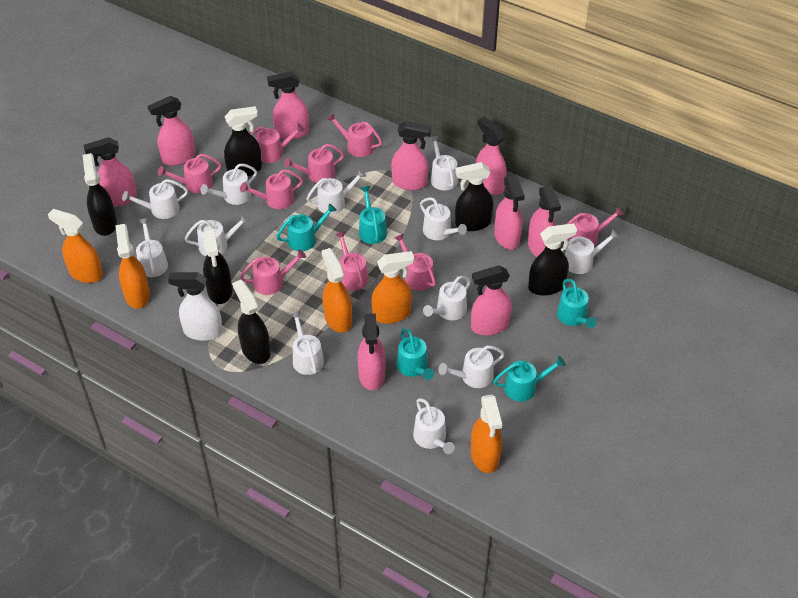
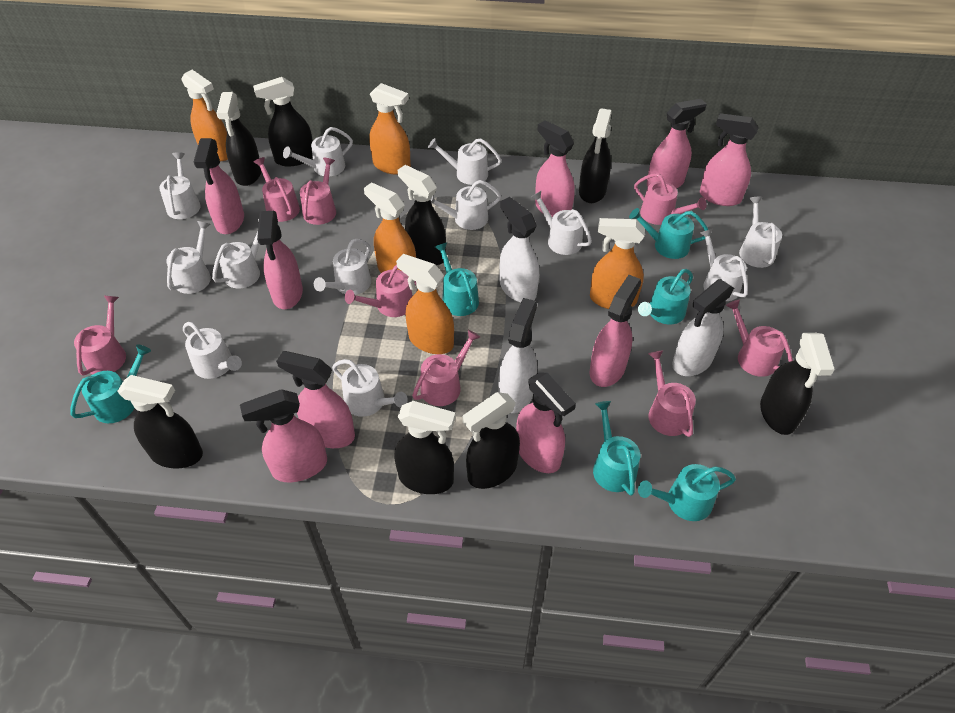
black spray bottle: 6 -> 8
pink watering can: 9 -> 8
turquoise watering can: 5 -> 6
white spray bottle: 1 -> 3

